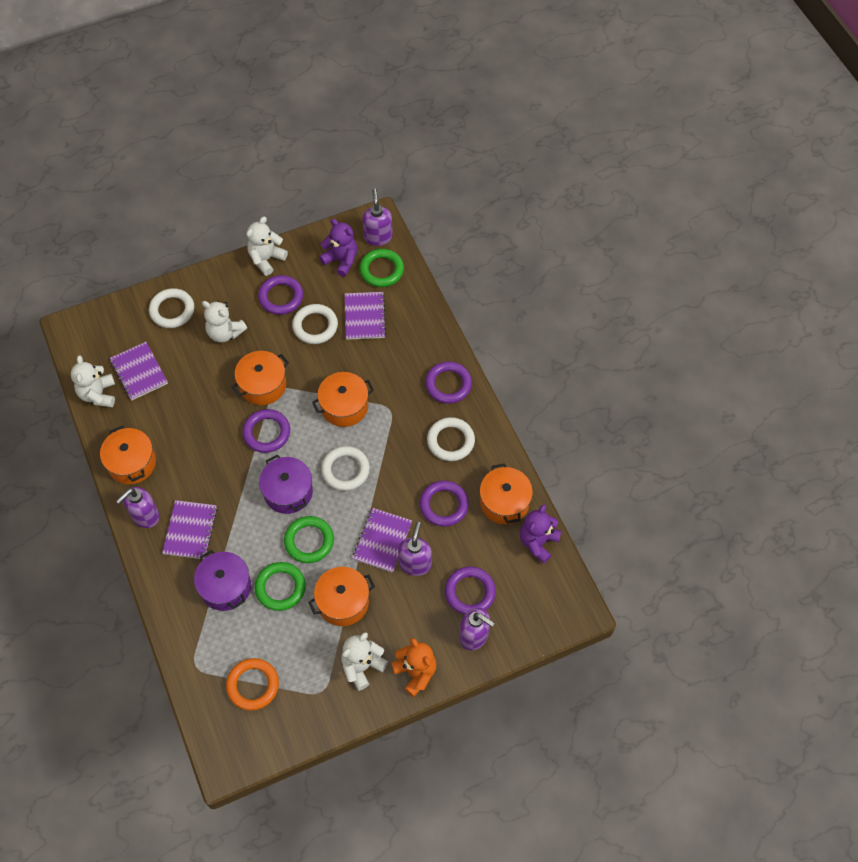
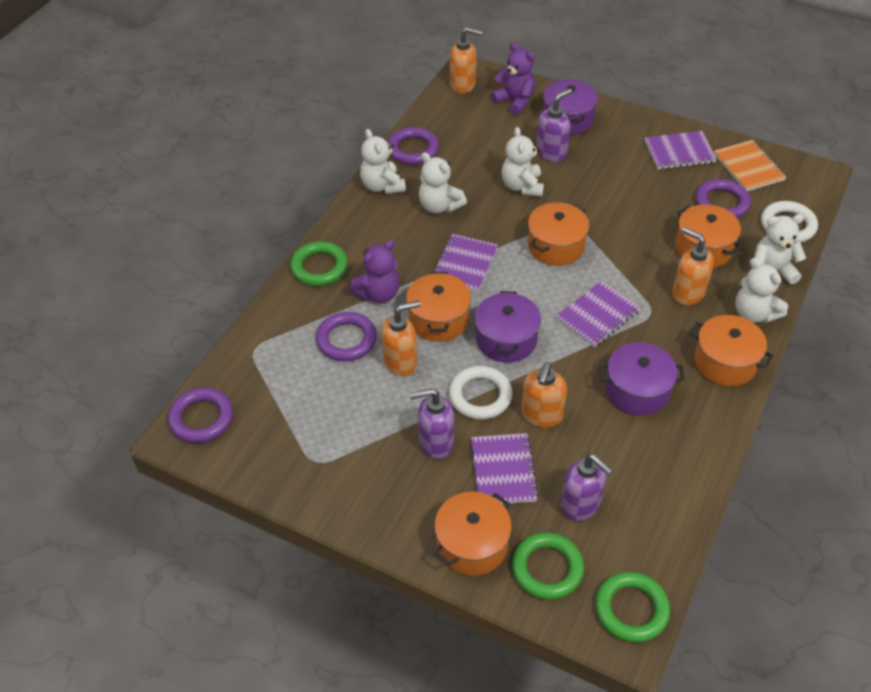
orange notebook: 0 -> 1
orange ring: 1 -> 0
orange soap dispenser: 0 -> 4
orange teddy bear: 1 -> 0
purple pot: 2 -> 3
purple ring: 5 -> 4
purple soap dispenser: 4 -> 3
white ring: 4 -> 2
white teddy bear: 4 -> 5

